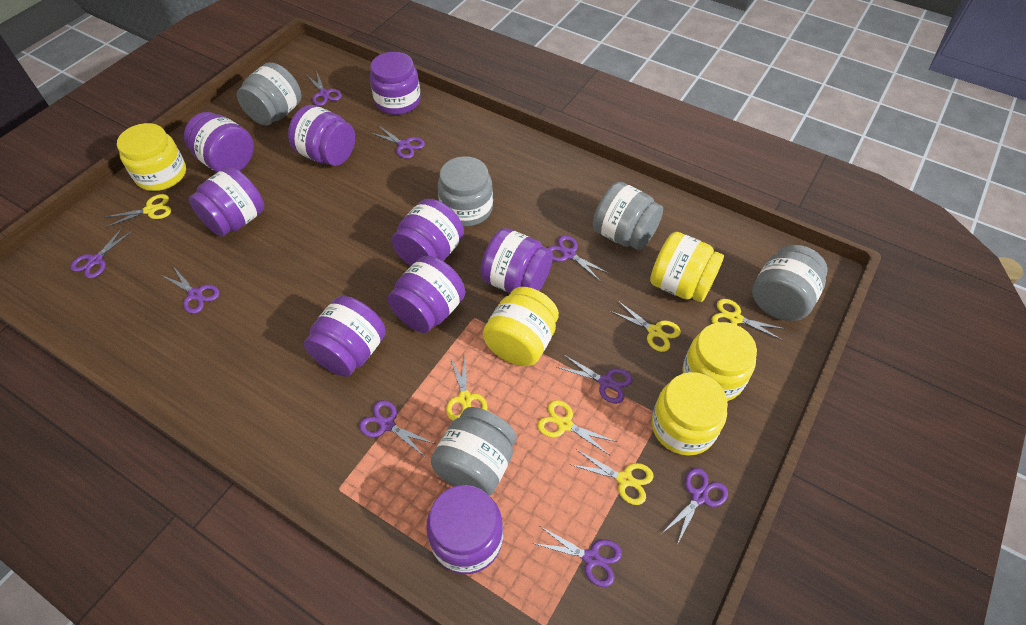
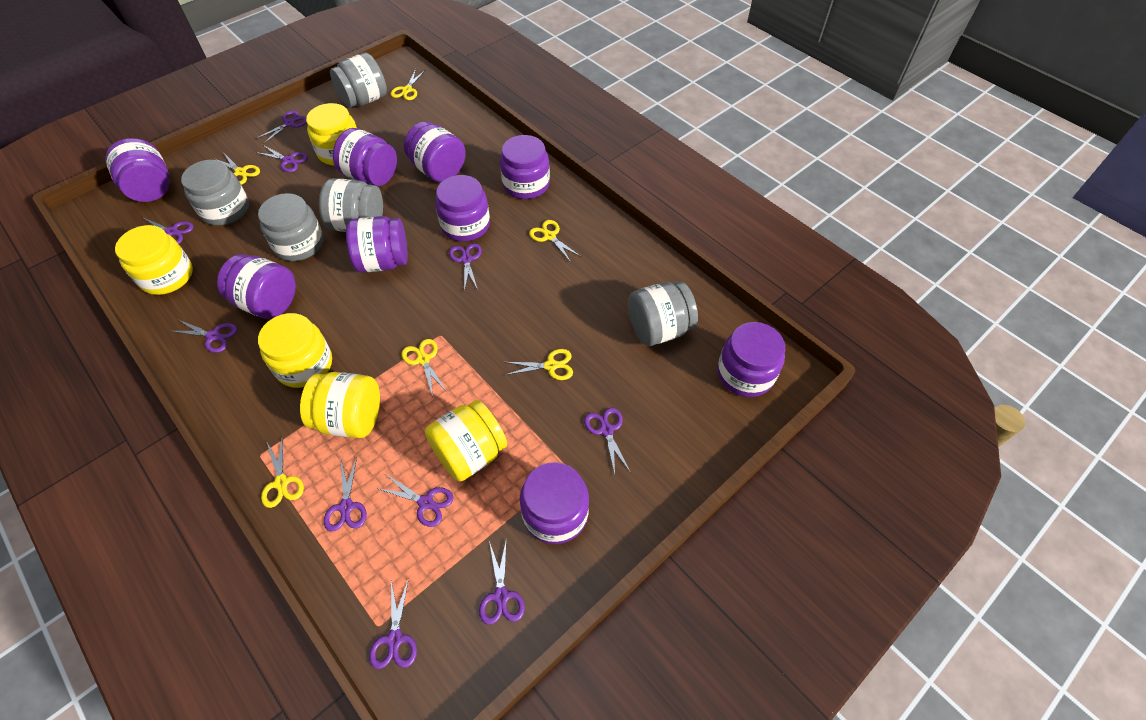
purple scissors: 9 -> 10

